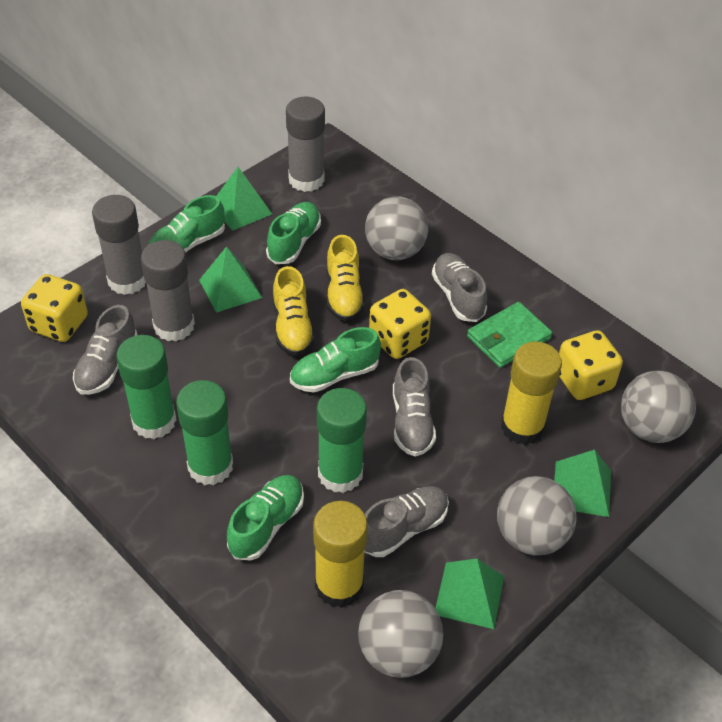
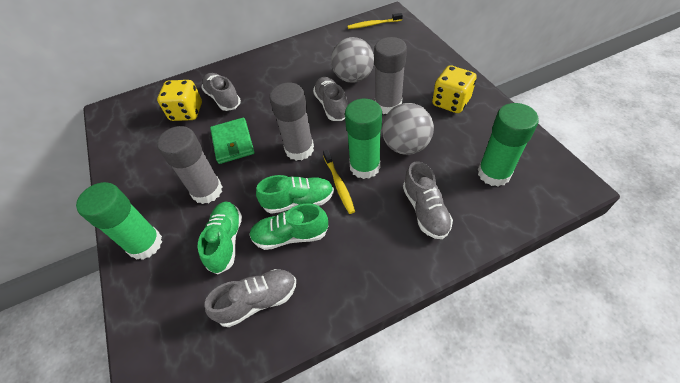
green pyramid: 4 -> 0
green shoe: 4 -> 3
grey ball: 4 -> 2
yellow dice: 3 -> 2
yellow glue stick: 2 -> 0
yellow shoe: 2 -> 0
yellow toothbrush: 0 -> 2

